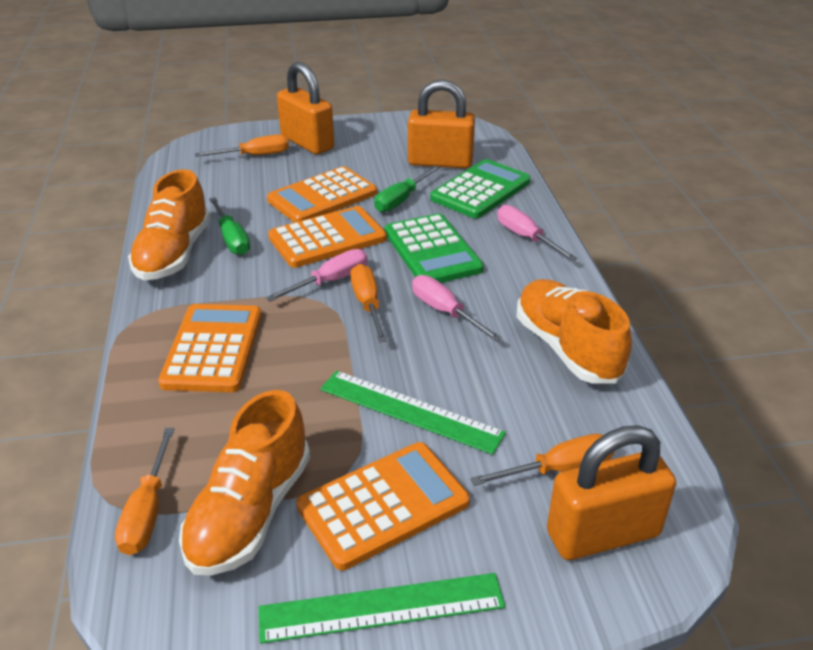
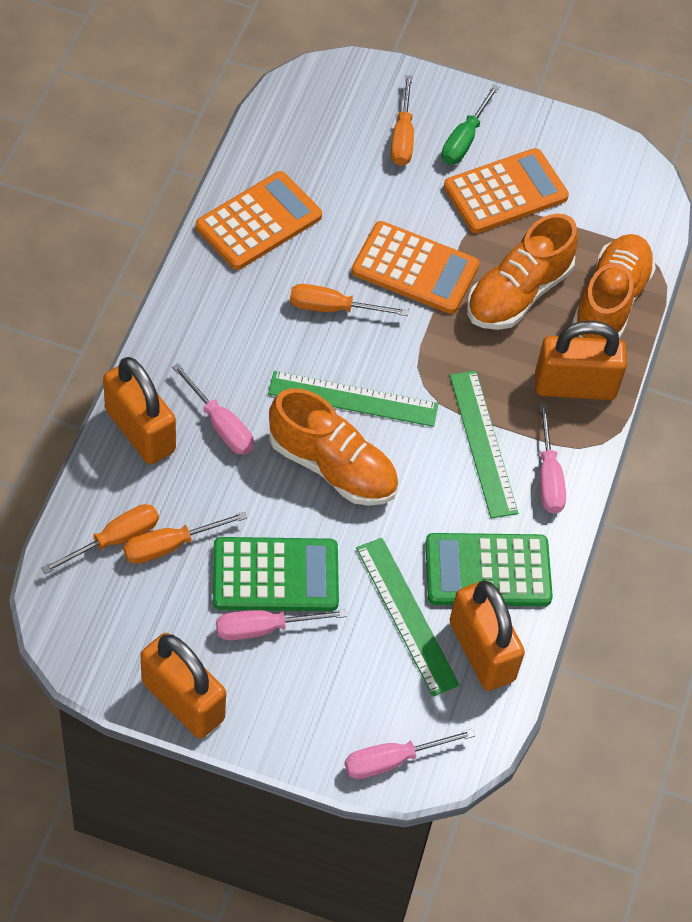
green ruler: 2 -> 3
green screwdriver: 2 -> 1
orange calculator: 4 -> 3
orange padlock: 3 -> 4
pink screwdriver: 3 -> 4

